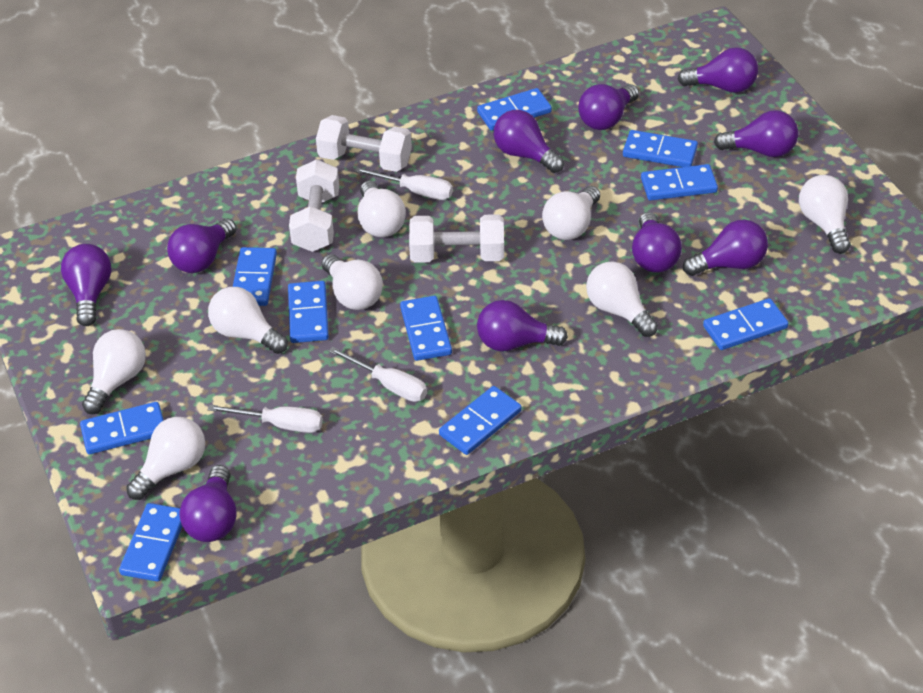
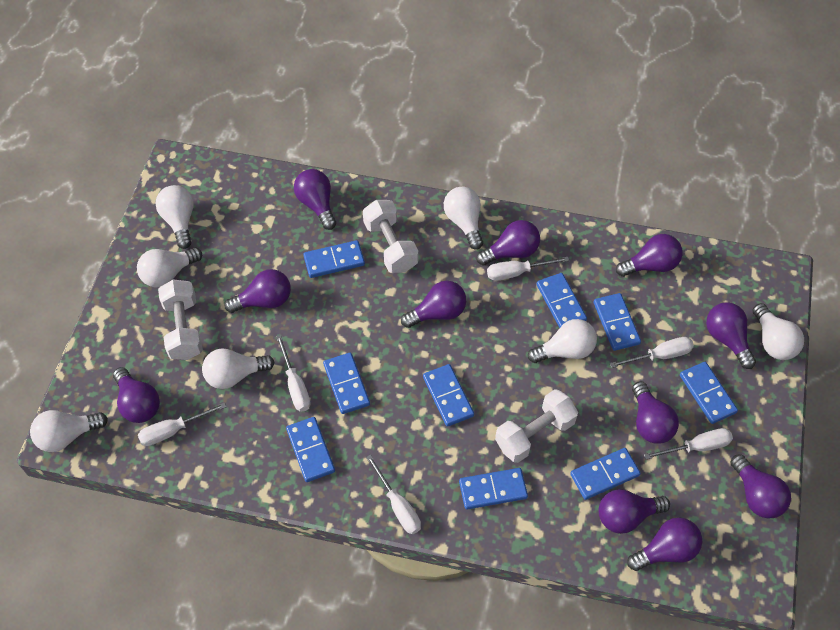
blue domino: 10 -> 9
purple light bulb: 10 -> 11
white light bulb: 8 -> 7
white screwdriver: 3 -> 6

